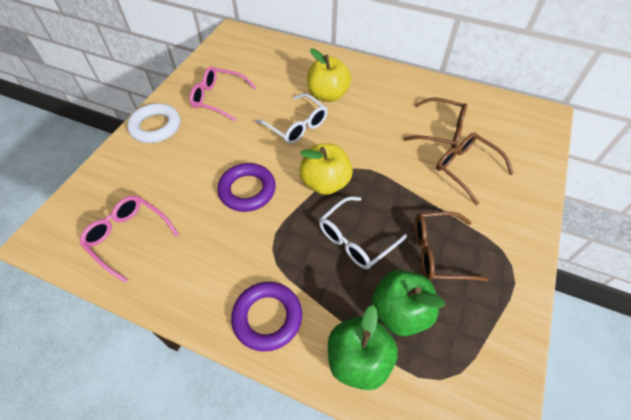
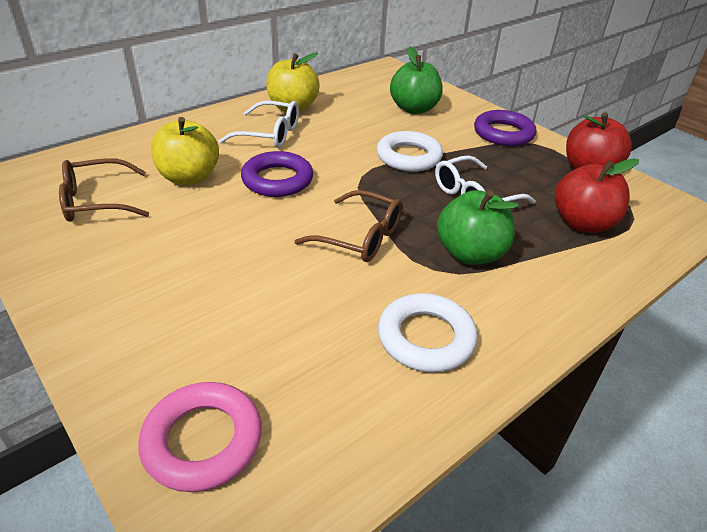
brown glasses: 3 -> 2
pink glasses: 2 -> 0
pink ring: 0 -> 1
red apple: 0 -> 2
white ring: 1 -> 2

